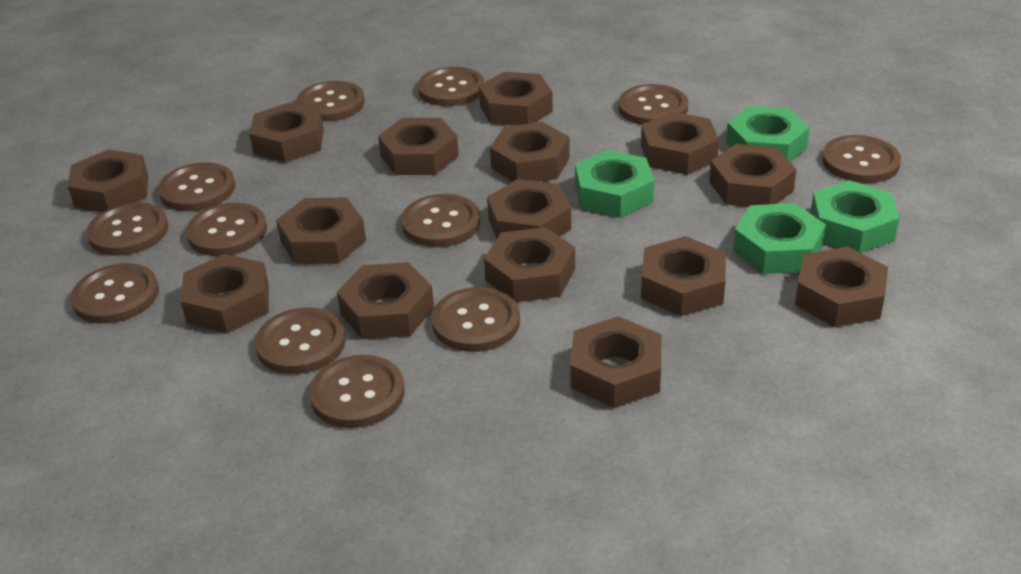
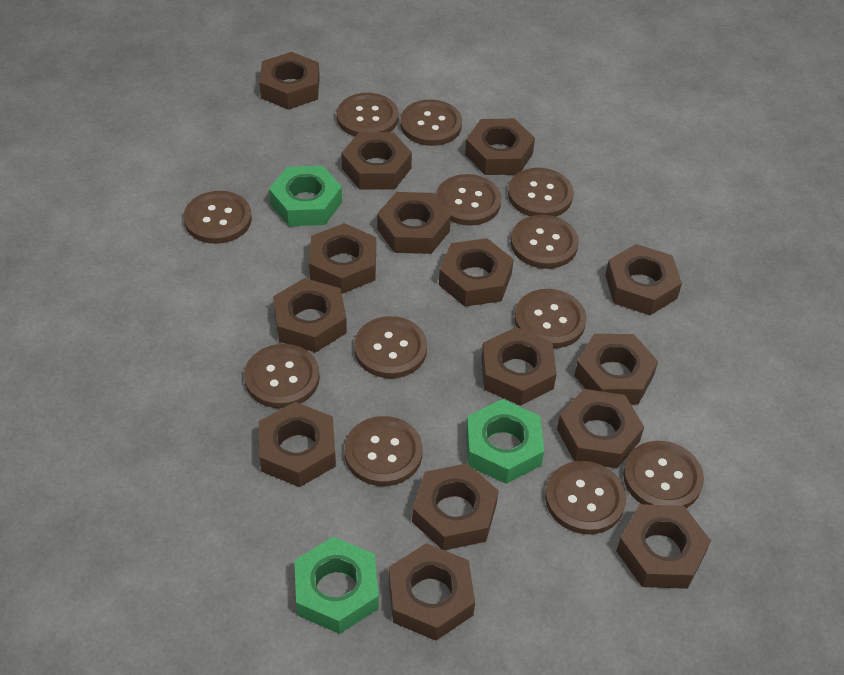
green nut: 4 -> 3

